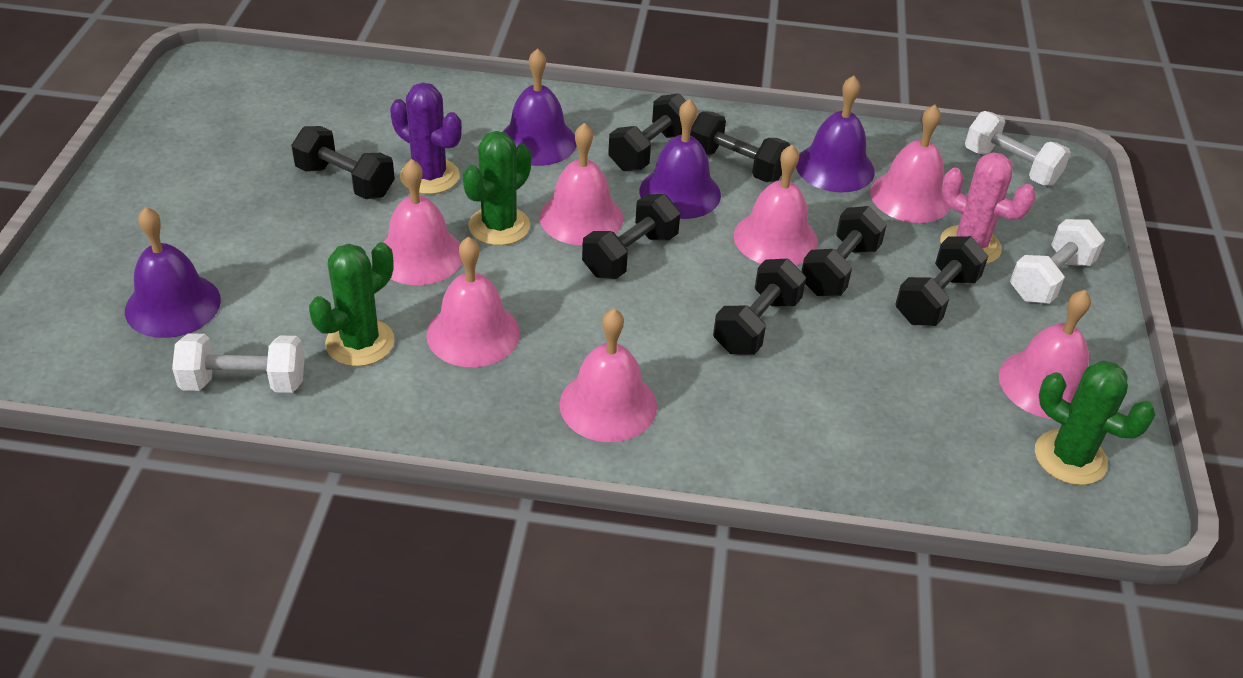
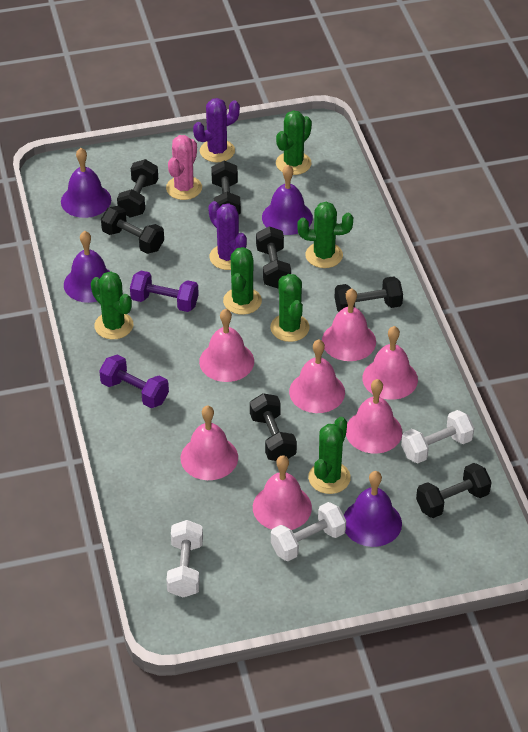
green cactus: 3 -> 6
purple cactus: 1 -> 2
purple dumbbell: 0 -> 2

